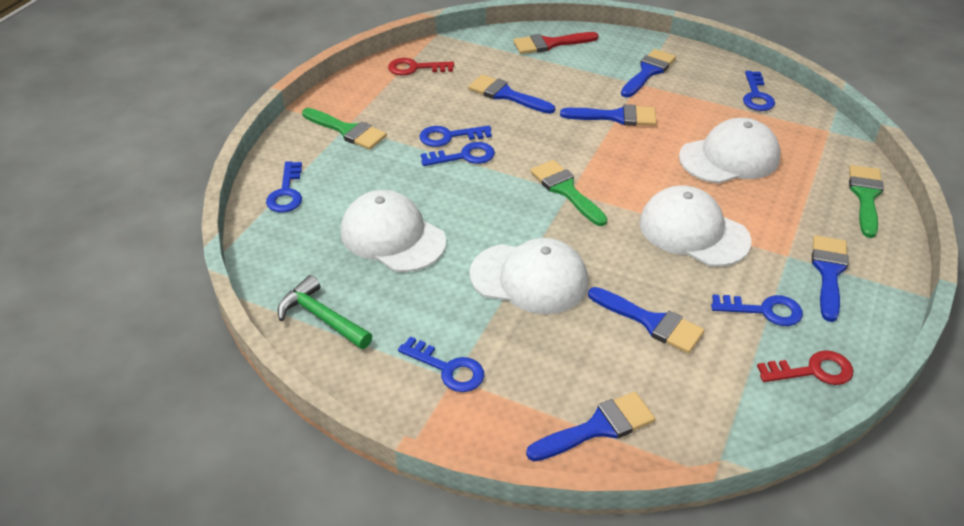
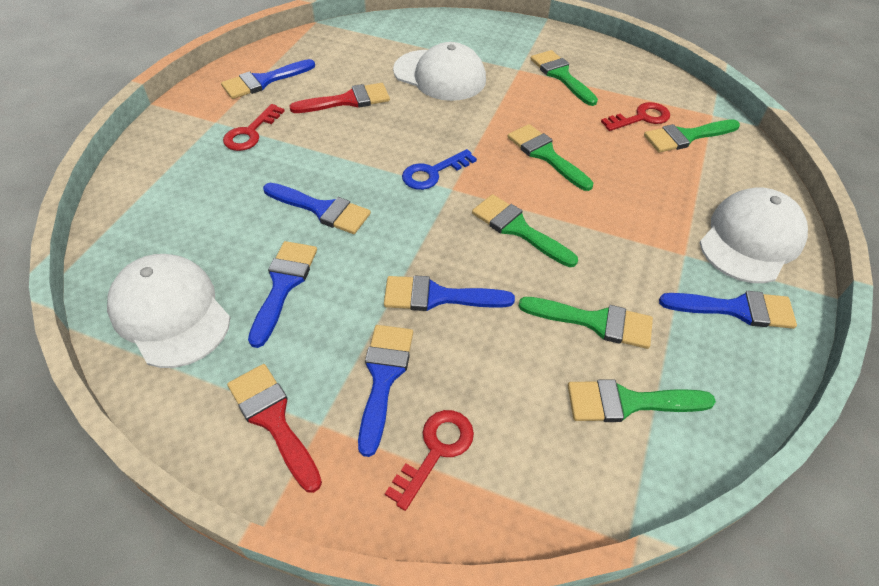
blue key: 6 -> 1
green brush: 3 -> 6
green hammer: 1 -> 0
red brush: 1 -> 2
red key: 2 -> 3
white cap: 4 -> 3

